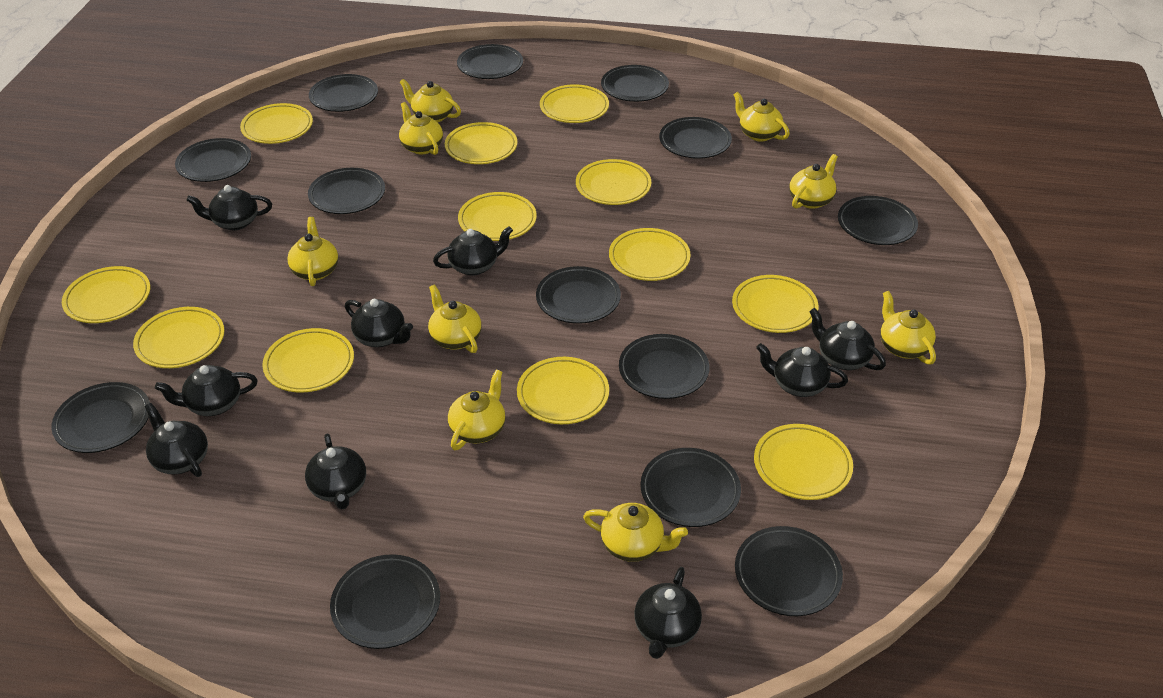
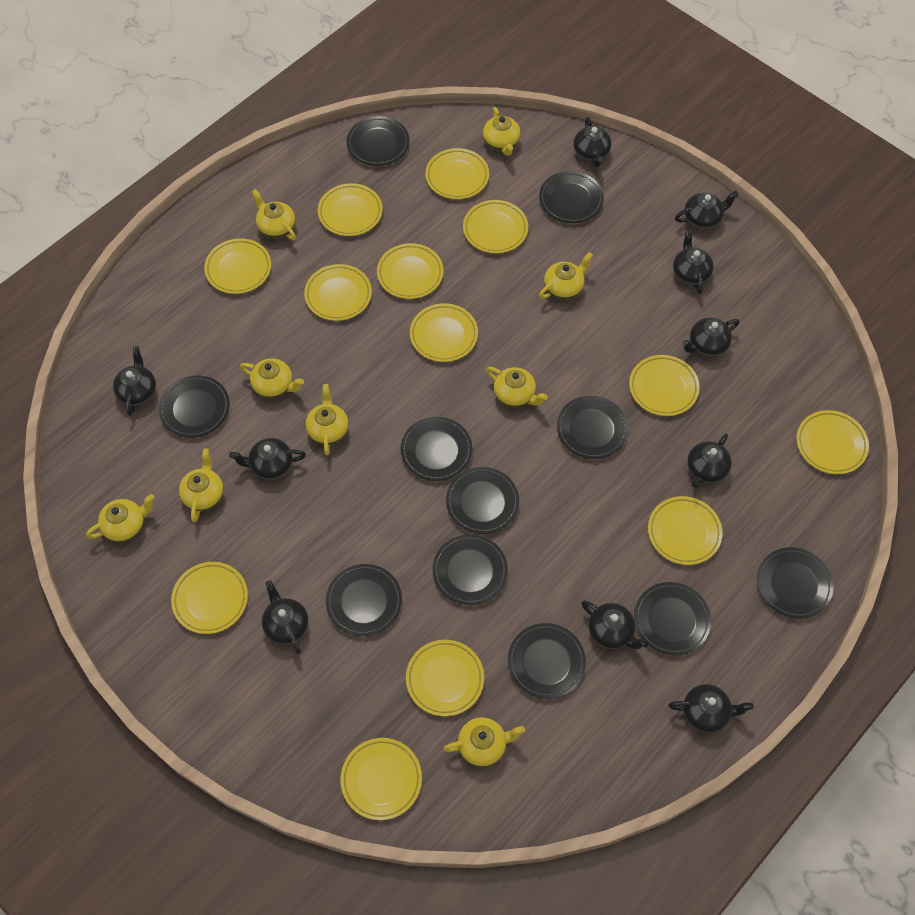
black plate: 13 -> 11
black teapot: 9 -> 10
yellow plate: 12 -> 13

